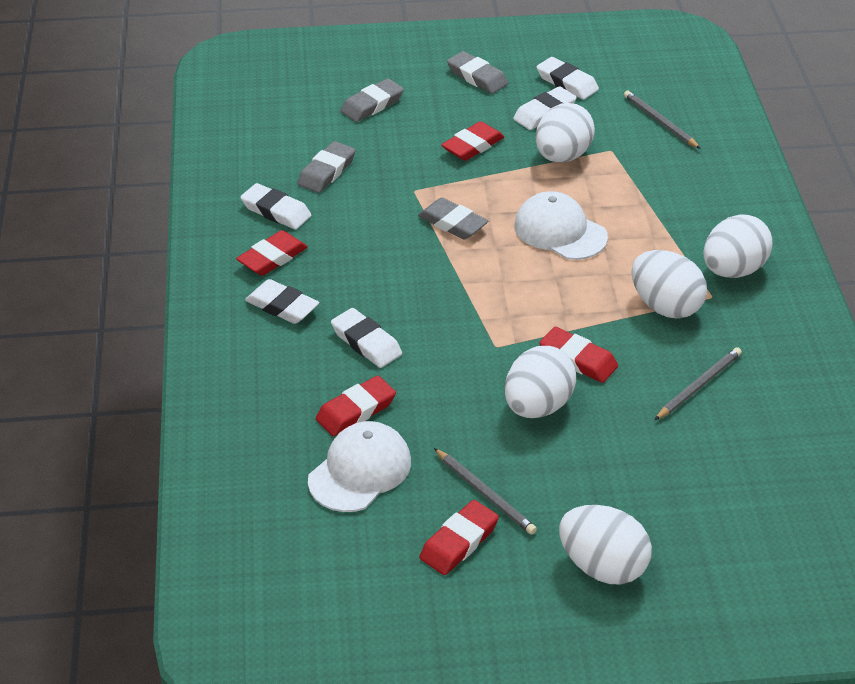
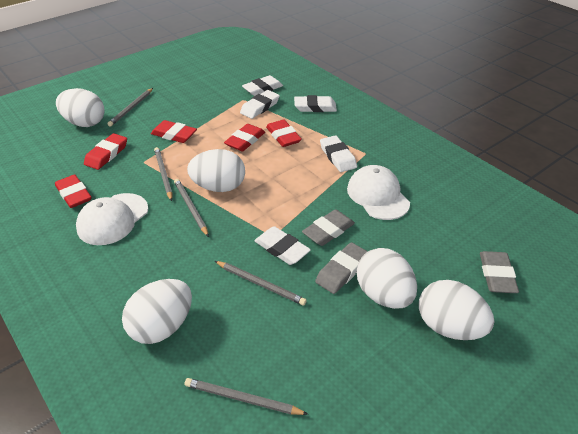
grey eraser: 4 -> 3
grey pencil: 3 -> 5

